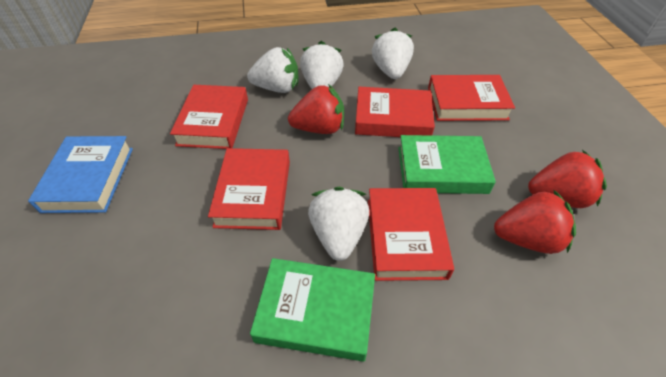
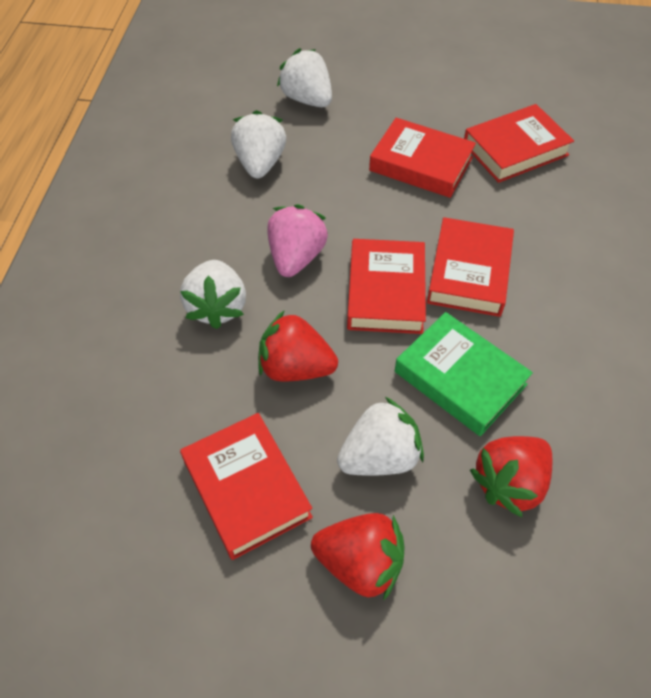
blue book: 1 -> 0
green book: 2 -> 1
pink strawberry: 0 -> 1

